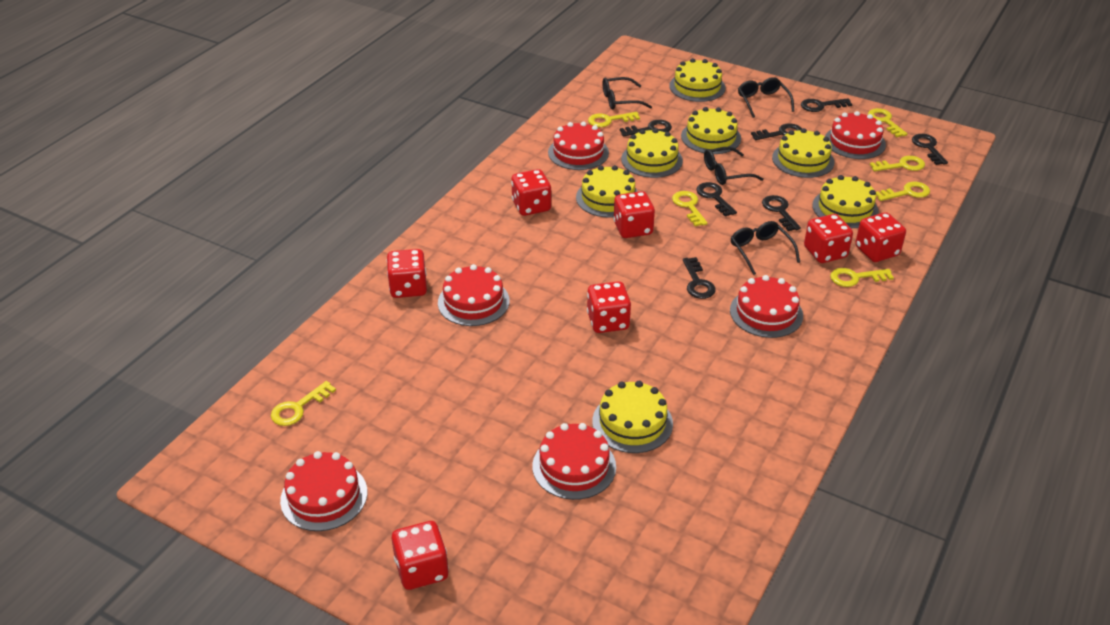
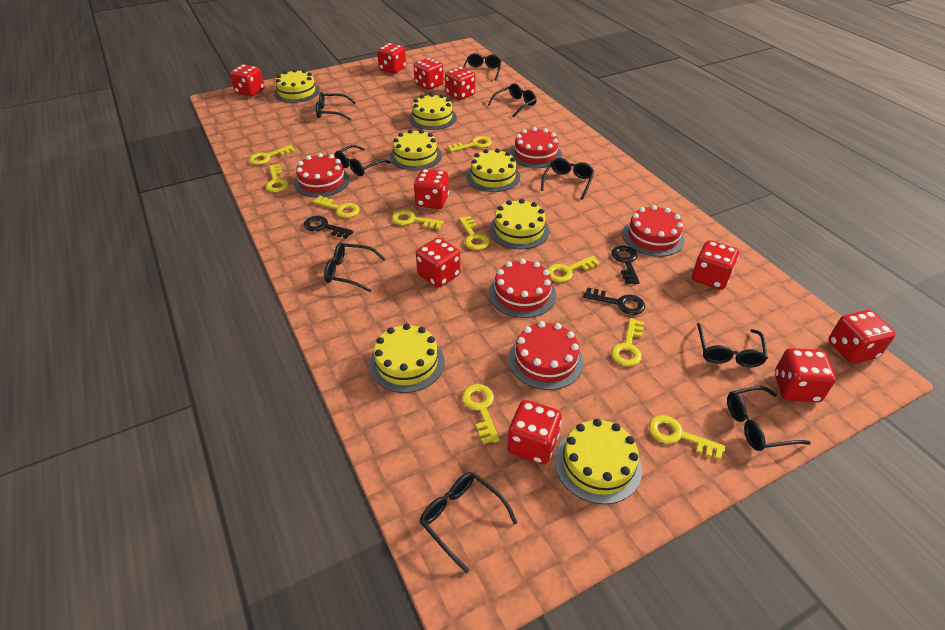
black glasses: 4 -> 9
black key: 7 -> 3
red cake: 6 -> 5
red dice: 7 -> 10
yellow key: 7 -> 10

